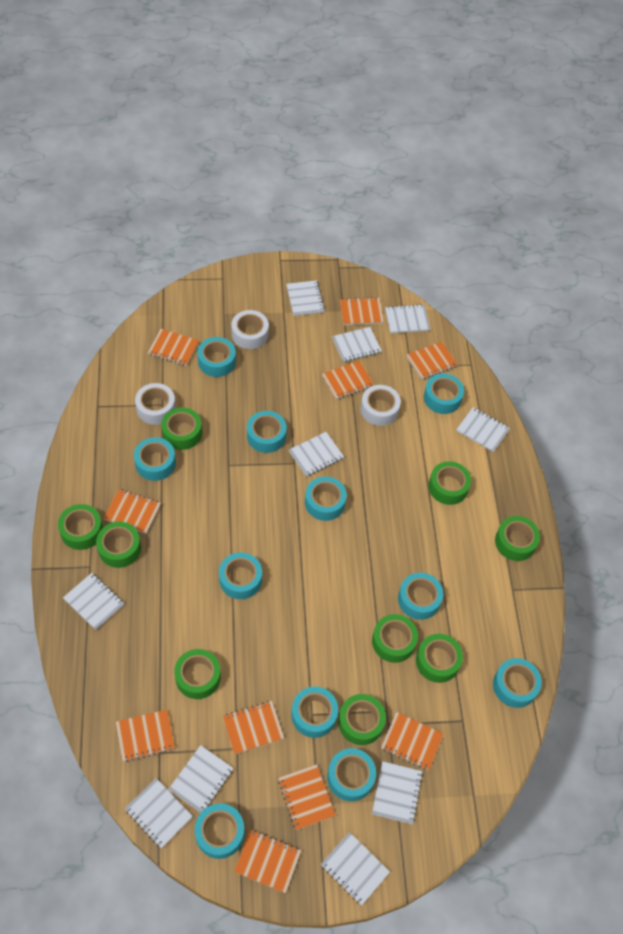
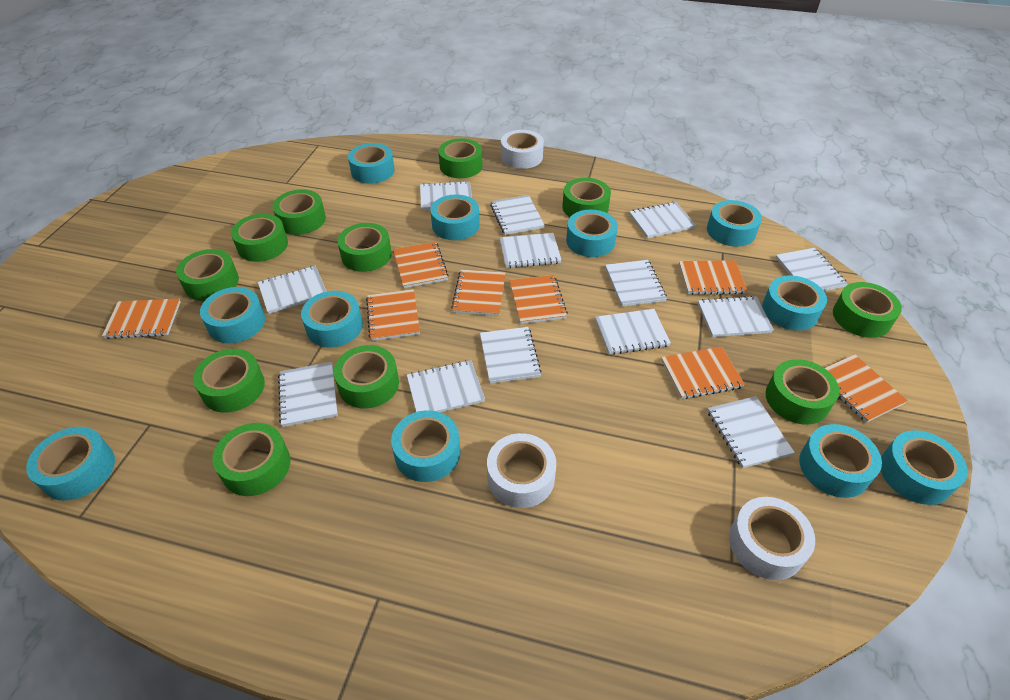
green tape: 9 -> 11
orange notebook: 10 -> 8
white notebook: 10 -> 13

